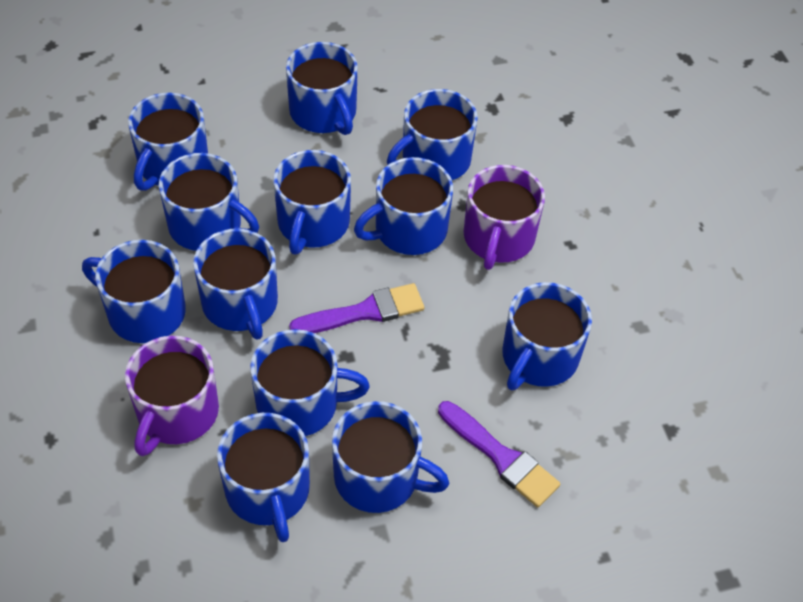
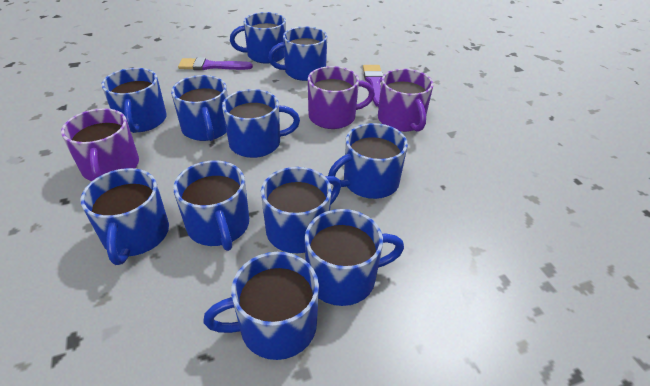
blue mug: 12 -> 11
purple mug: 2 -> 3

